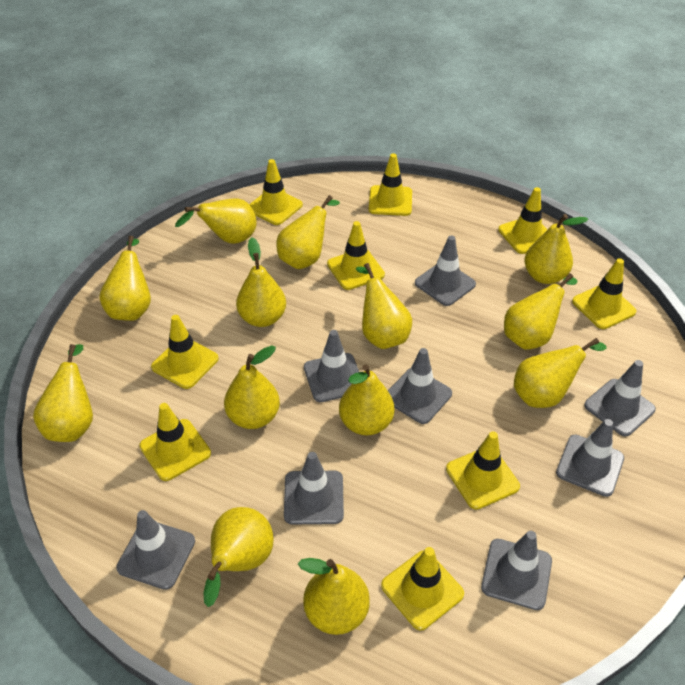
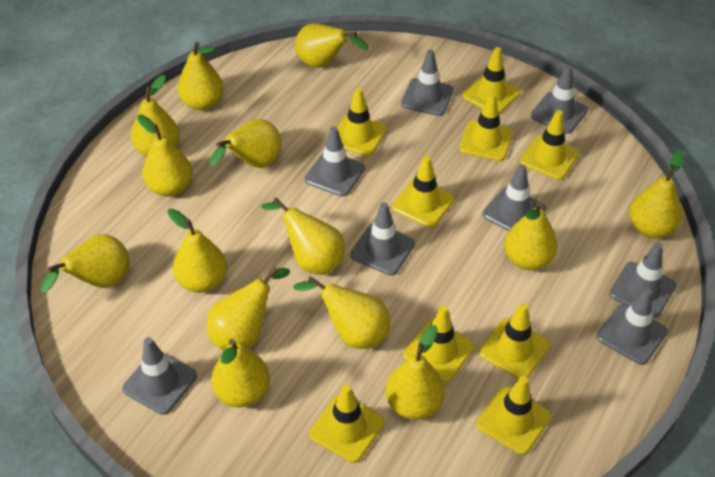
yellow pear: 13 -> 14

